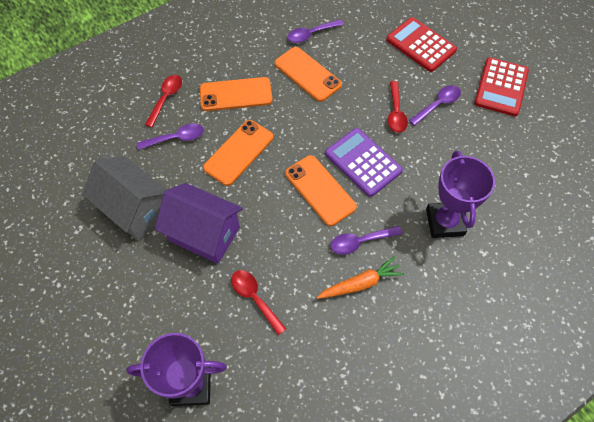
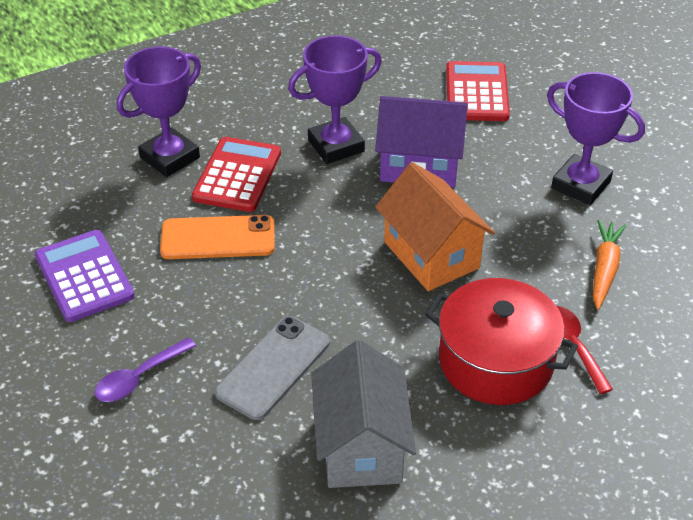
grey phone: 0 -> 1
orange house: 0 -> 1
orange phone: 4 -> 1
purple spoon: 4 -> 1
purple trophy: 2 -> 3
red pot: 0 -> 1
red spoon: 3 -> 1

